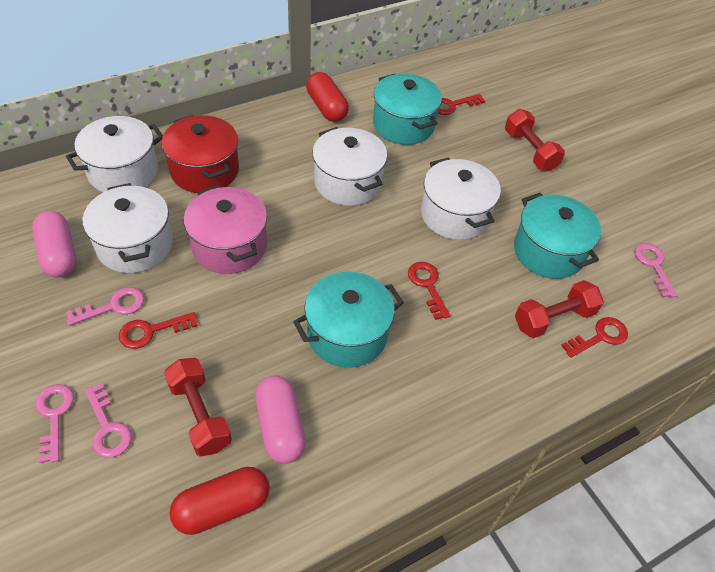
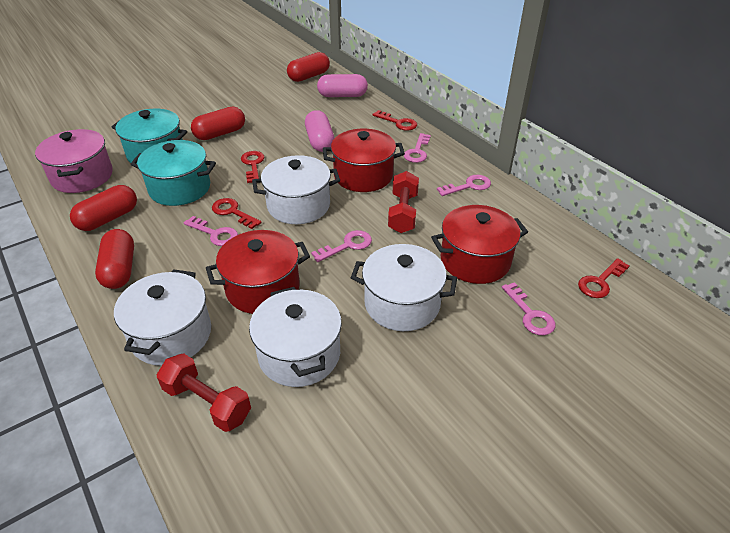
pink key: 4 -> 5
red capsule: 2 -> 4
red dumbbell: 3 -> 2
red pot: 1 -> 3
turquoise pot: 3 -> 2

